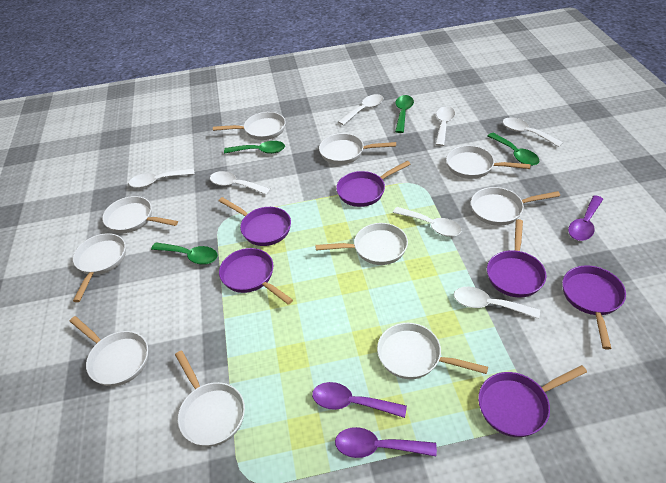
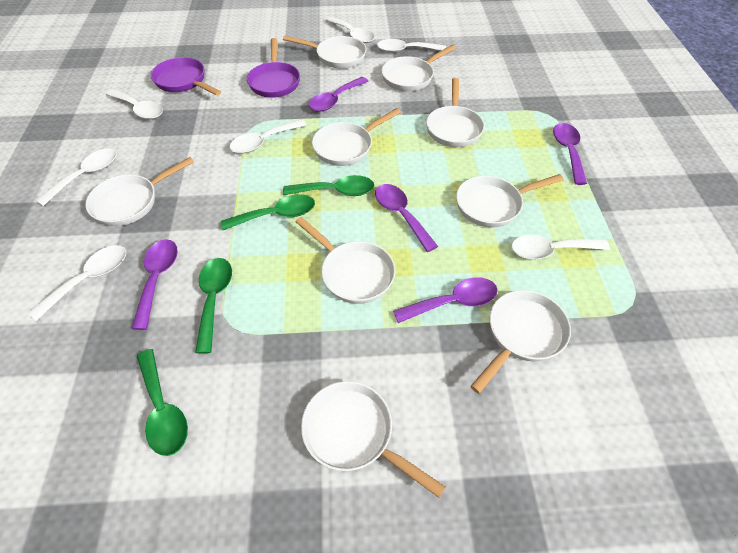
purple pan: 6 -> 2
purple spoon: 3 -> 5
white pan: 10 -> 9

